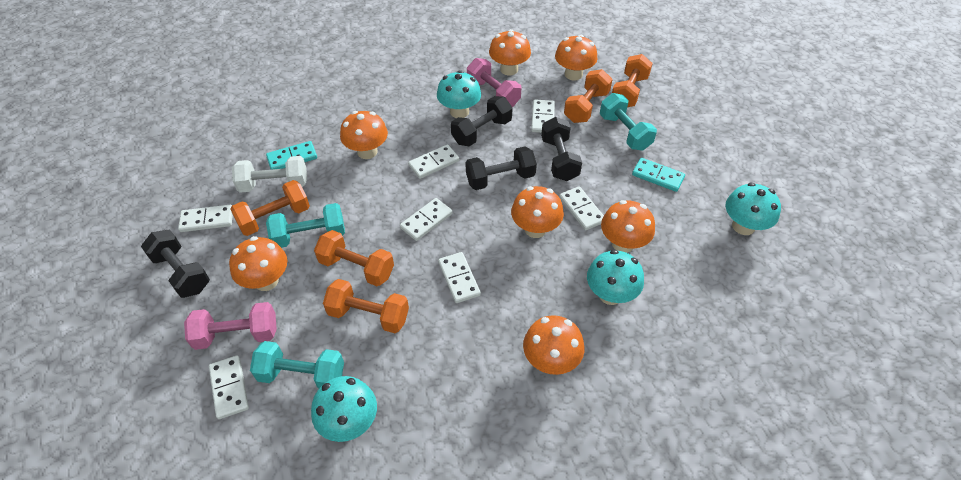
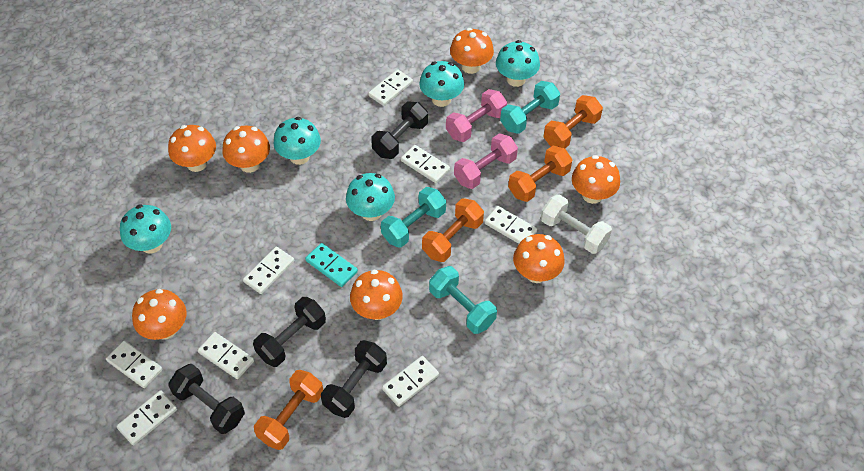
orange dumbbell: 5 -> 4
turquoise domino: 2 -> 1
turquoise mushroom: 4 -> 5
white domino: 7 -> 8

